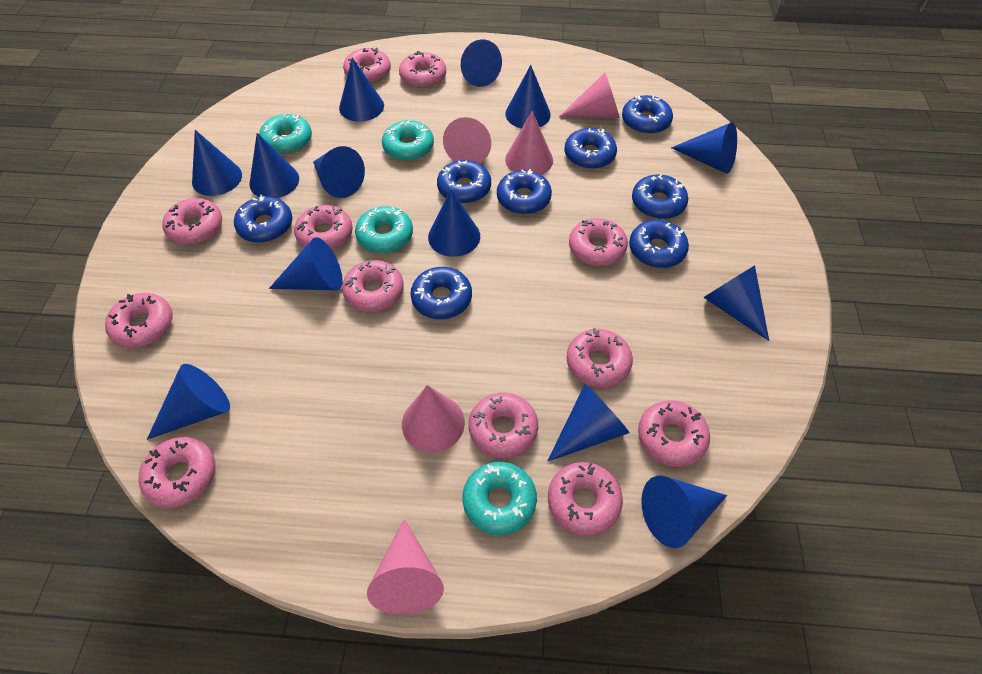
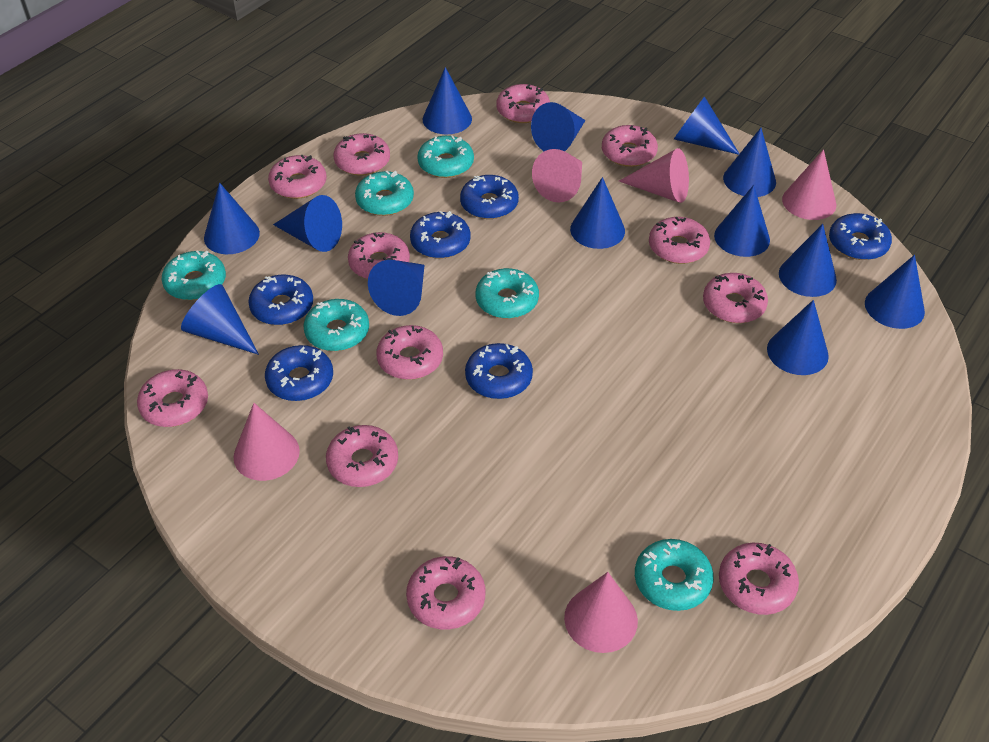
blue donut: 8 -> 6
turquoise donut: 4 -> 6

